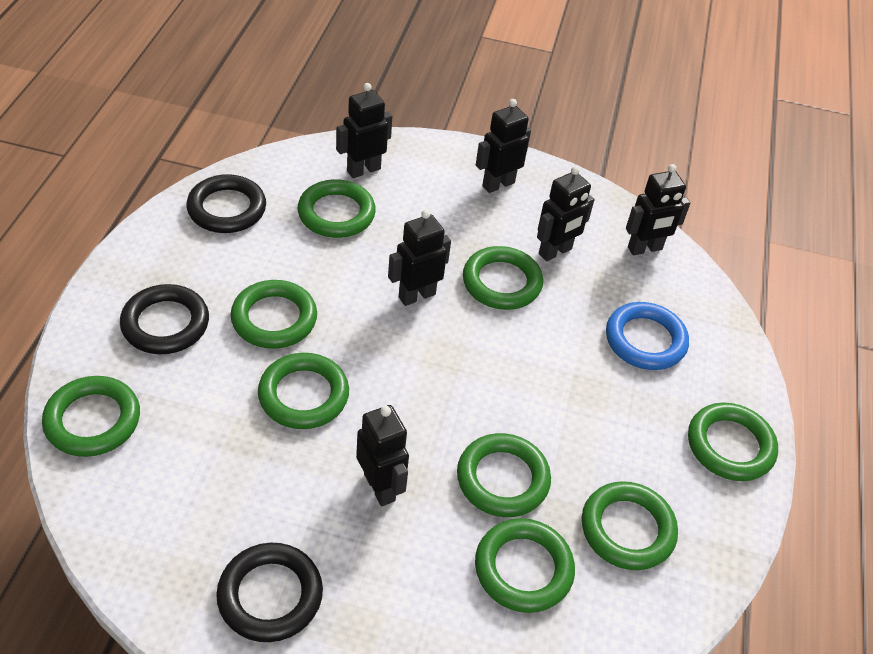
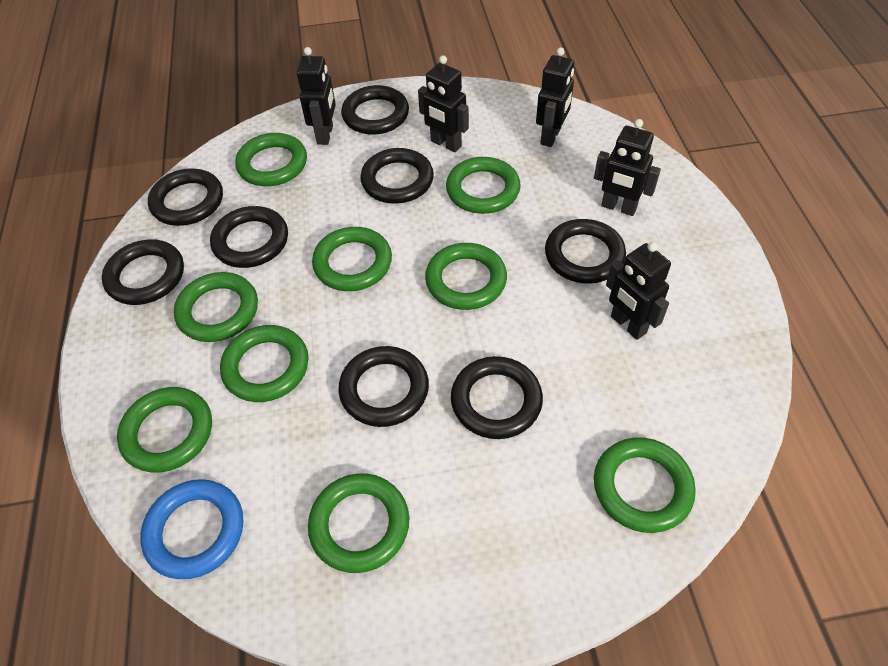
black ring: 3 -> 8
black robot: 6 -> 5

